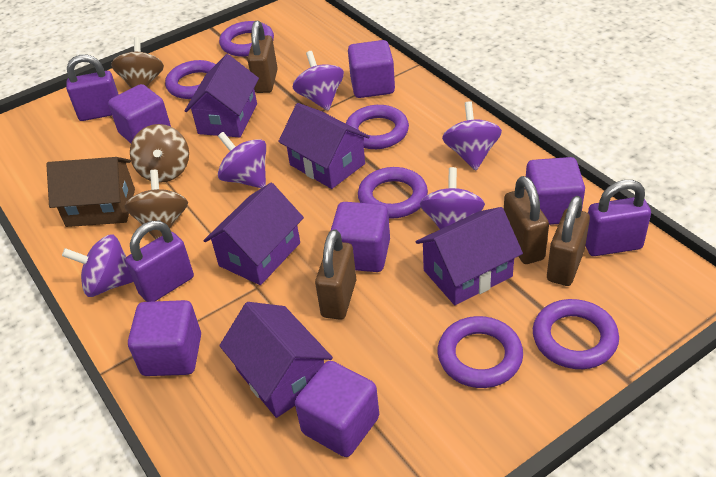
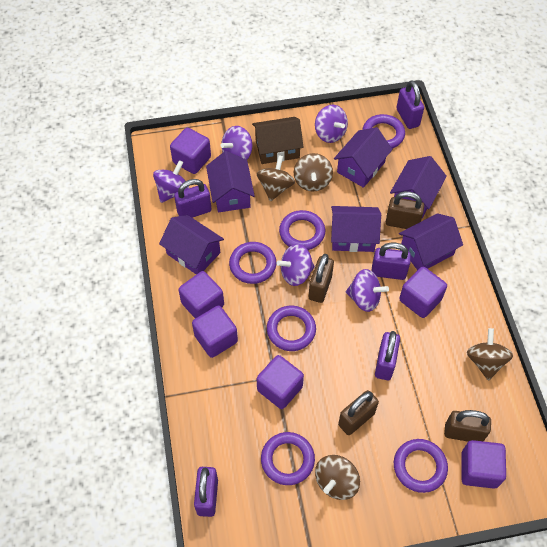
brown spinning top: 3 -> 4
purple house: 5 -> 6
purple padlock: 3 -> 5

